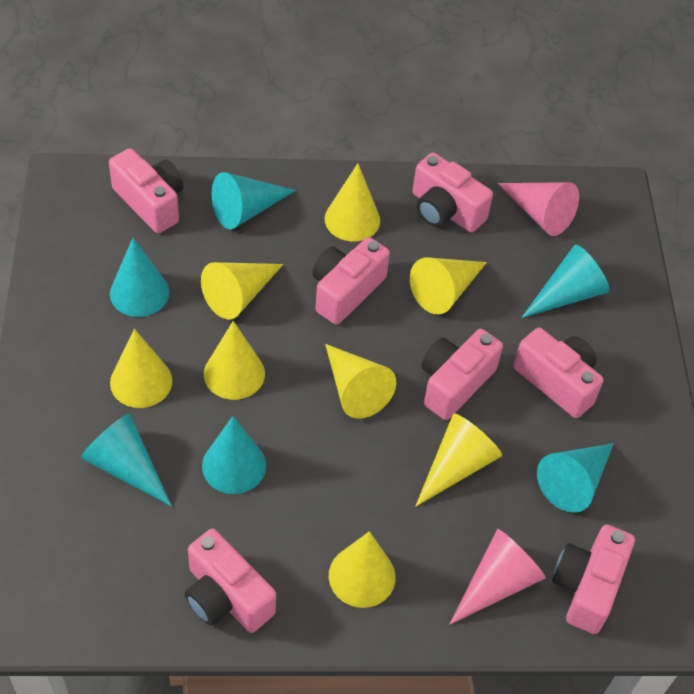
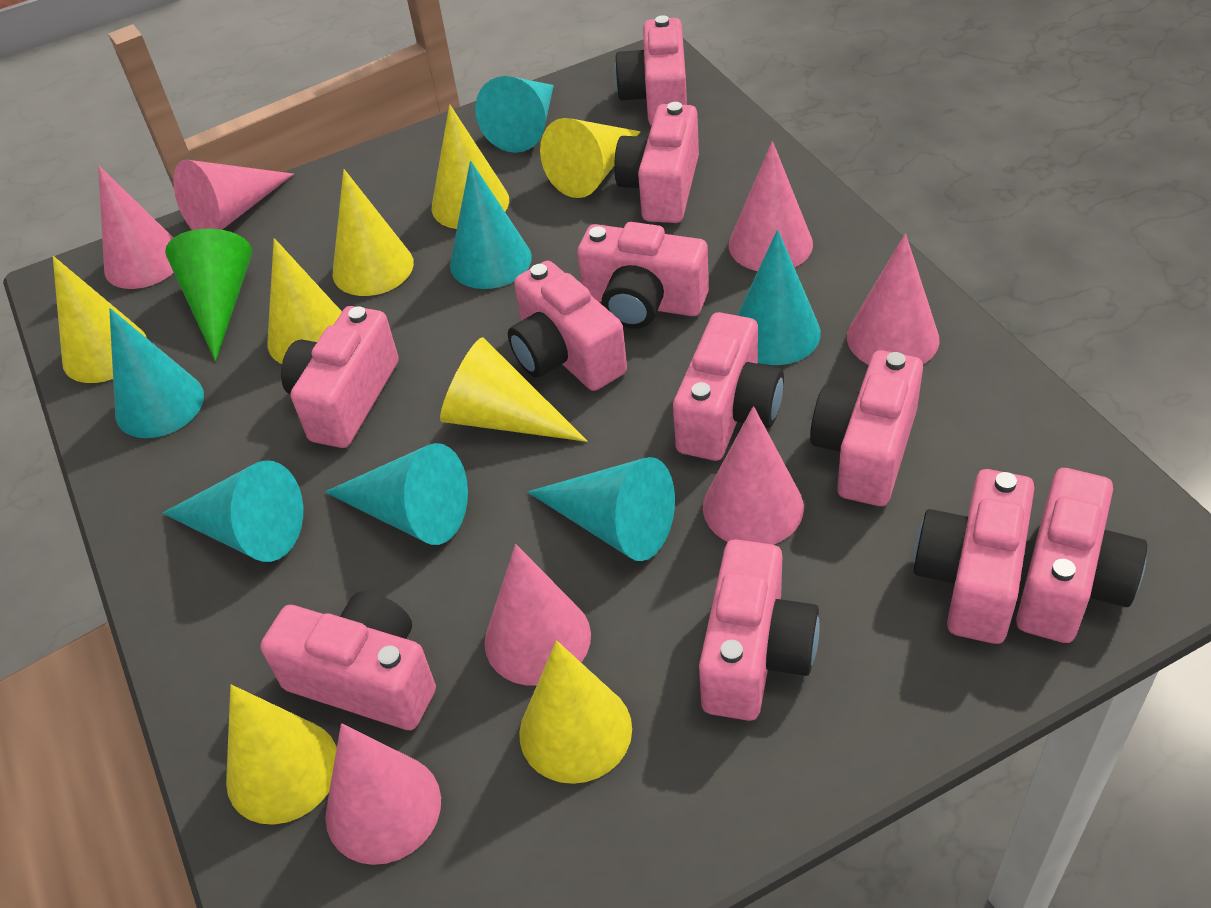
green cone: 0 -> 1
pink camera: 7 -> 11
pink cone: 2 -> 7
turquoise cone: 6 -> 7

